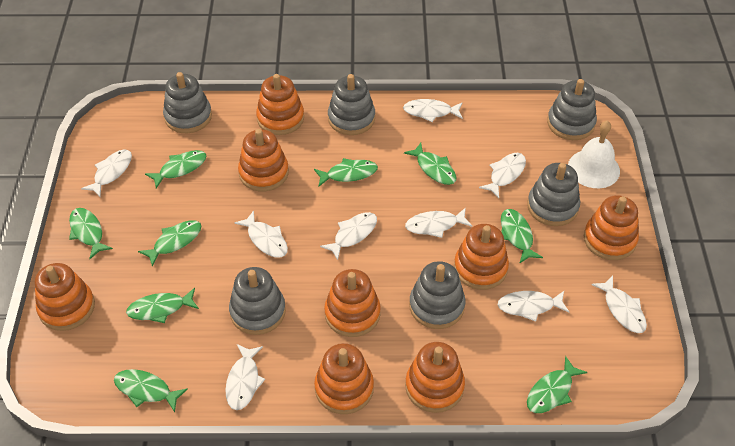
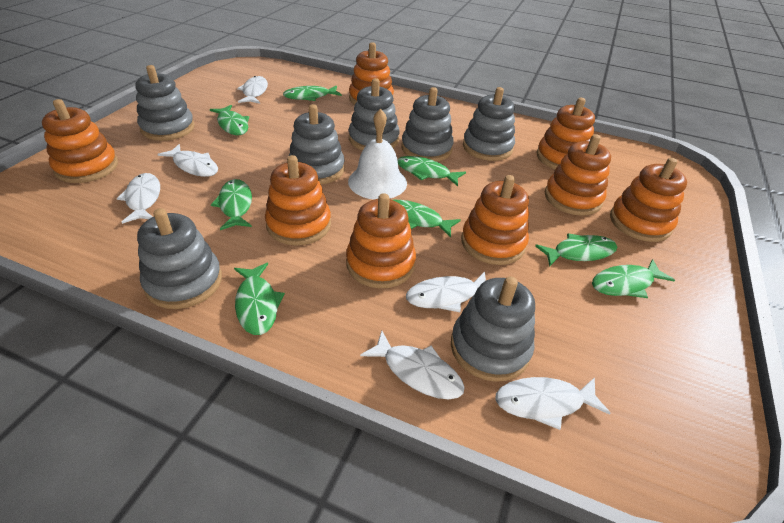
green fish: 9 -> 8
grey stacking toy: 6 -> 7
white fish: 9 -> 6

